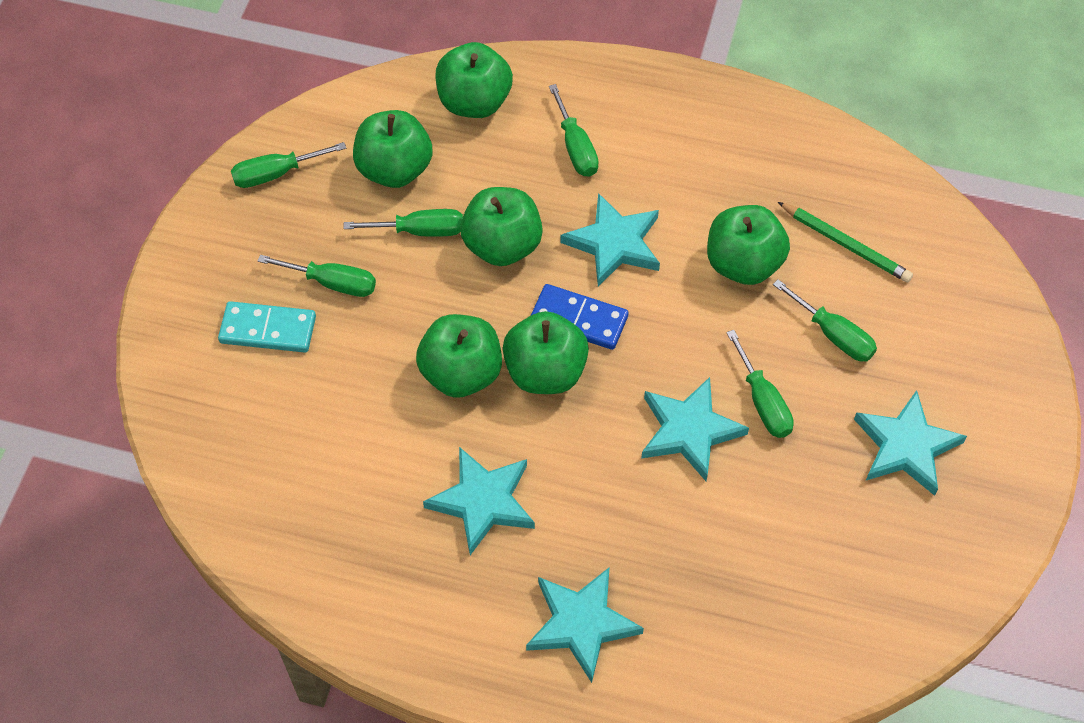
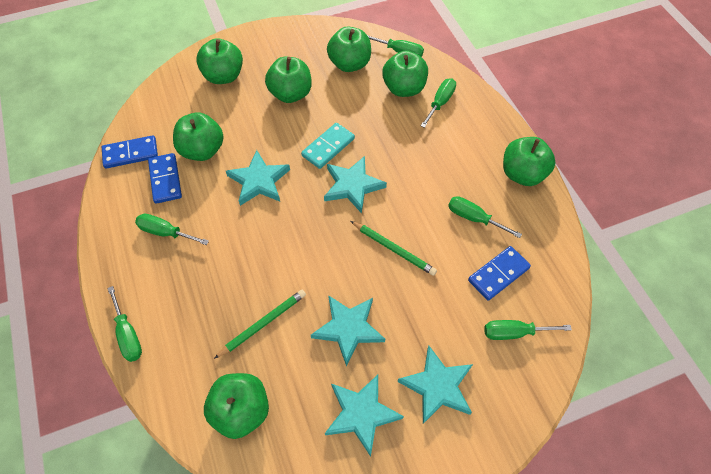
blue domino: 1 -> 3
green apple: 6 -> 7
green pencil: 1 -> 2

